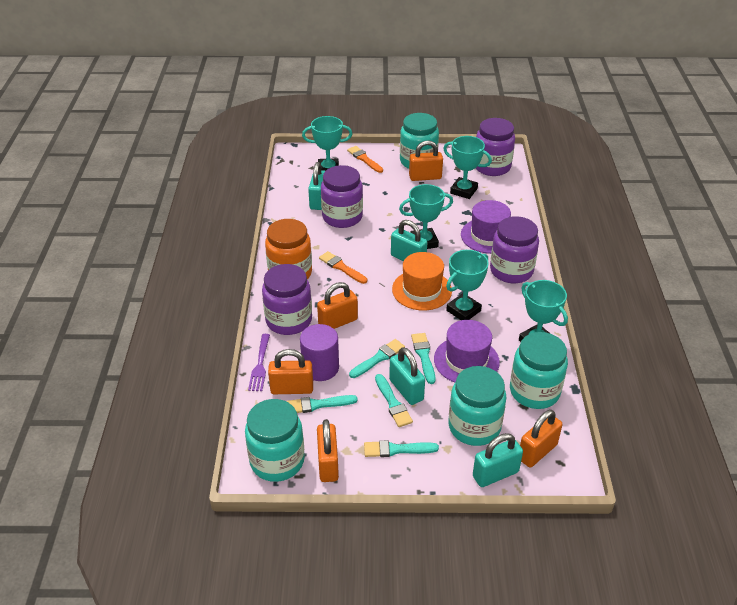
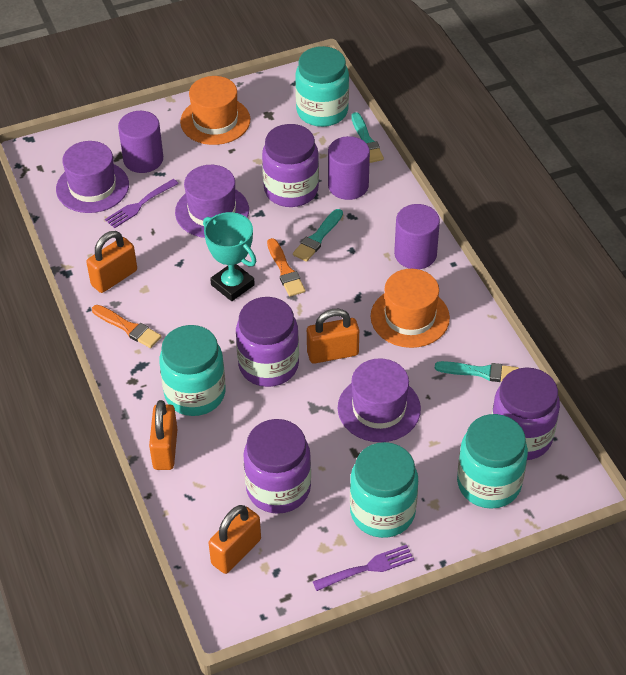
orange hat: 1 -> 2
orange jar: 1 -> 0
orange padlock: 5 -> 4
purple cylinder: 1 -> 3
purple fork: 1 -> 2
purple hat: 2 -> 3
turquoise brush: 5 -> 3
turquoise padlock: 4 -> 0
turquoise trophy: 5 -> 1

